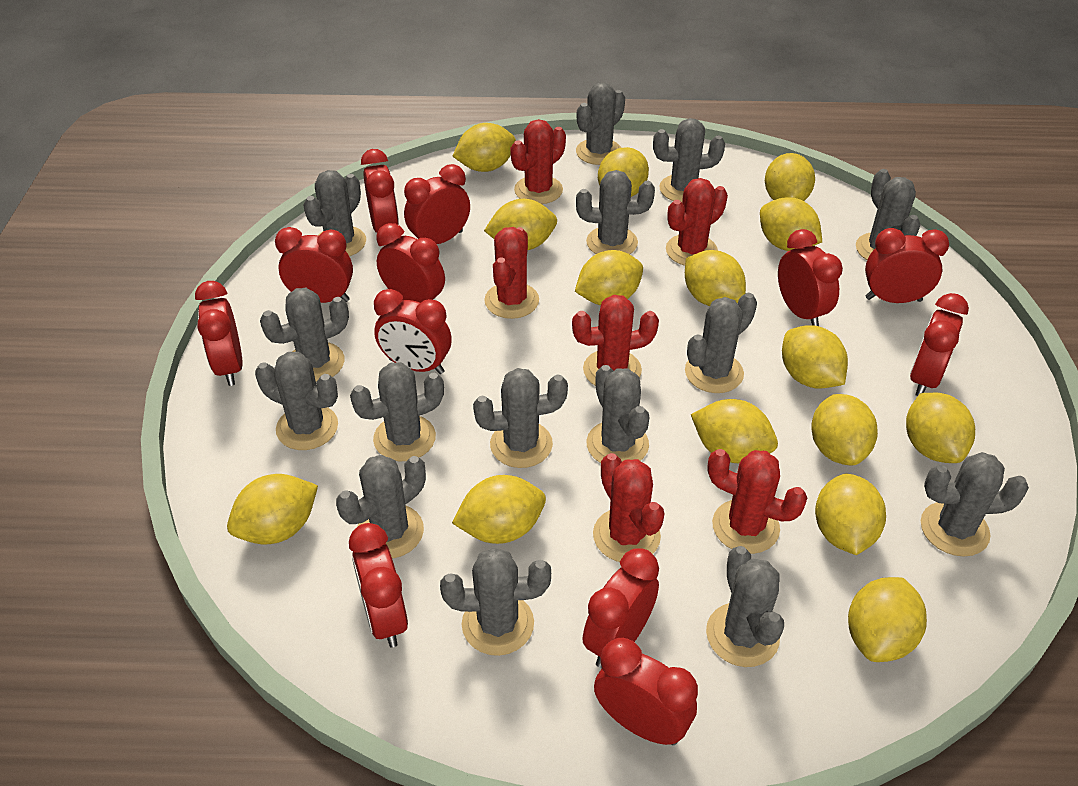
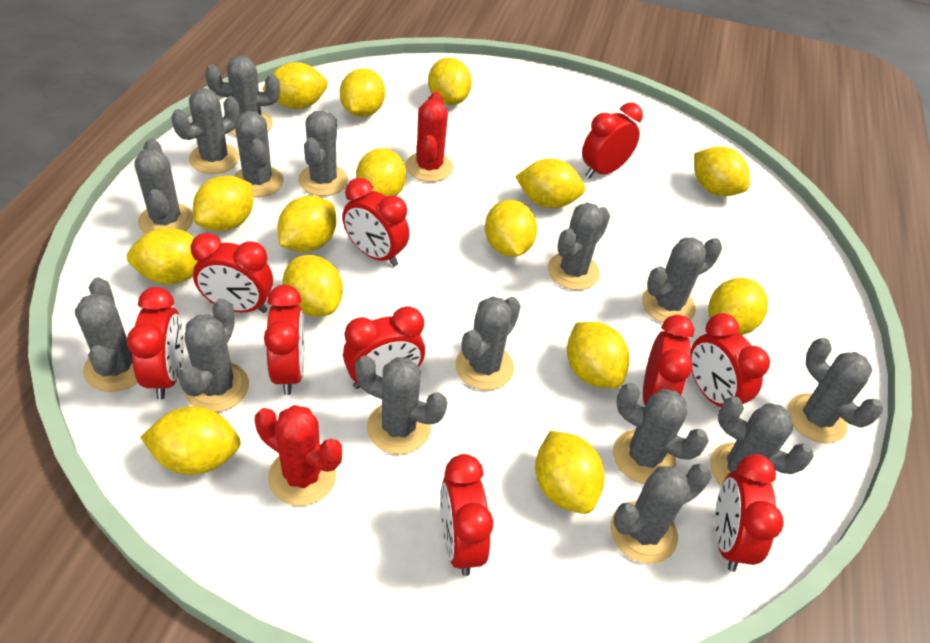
red cactus: 6 -> 2
red clock: 12 -> 10

